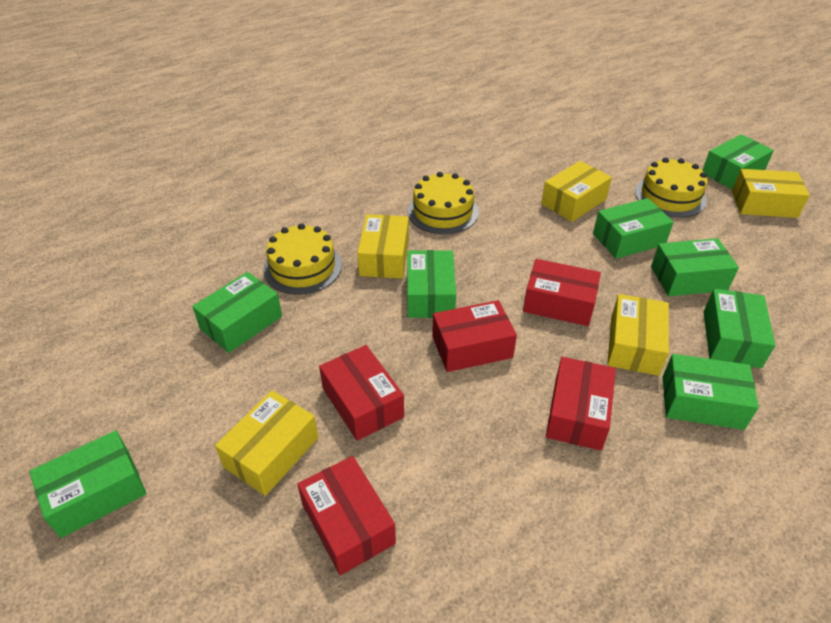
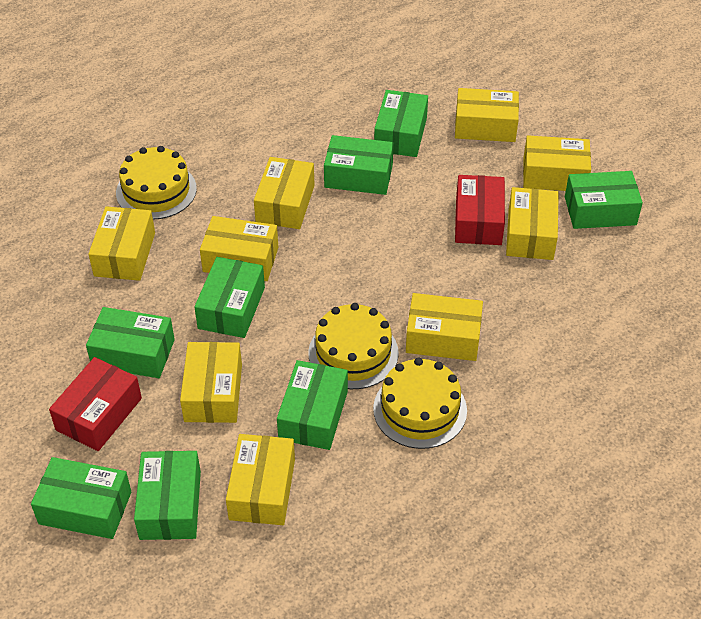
red box: 5 -> 2
yellow box: 5 -> 9

